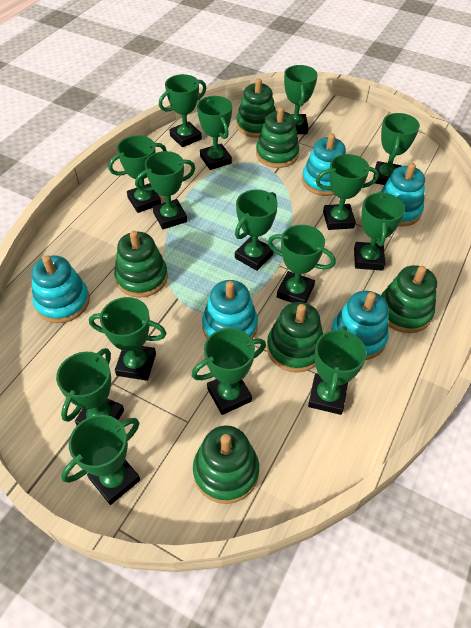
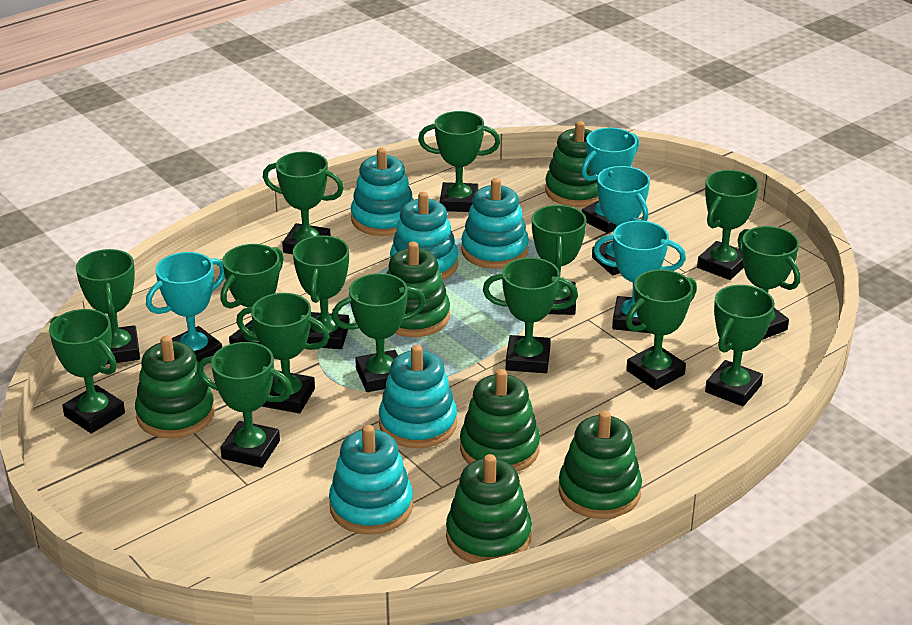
turquoise trophy: 0 -> 4

